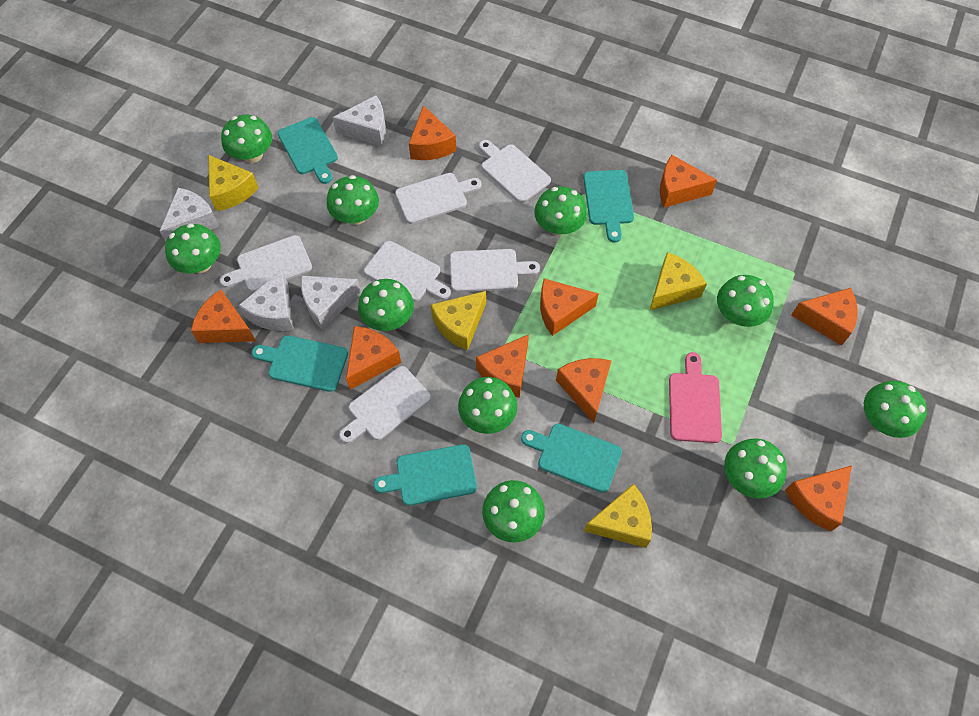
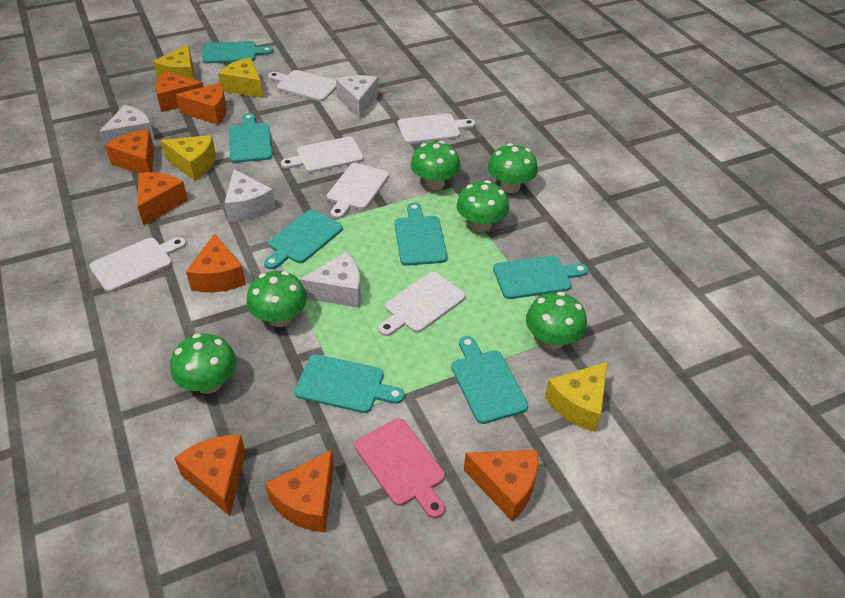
green mushroom: 10 -> 6
orange cheese: 9 -> 8
turquoise cutting board: 5 -> 7

